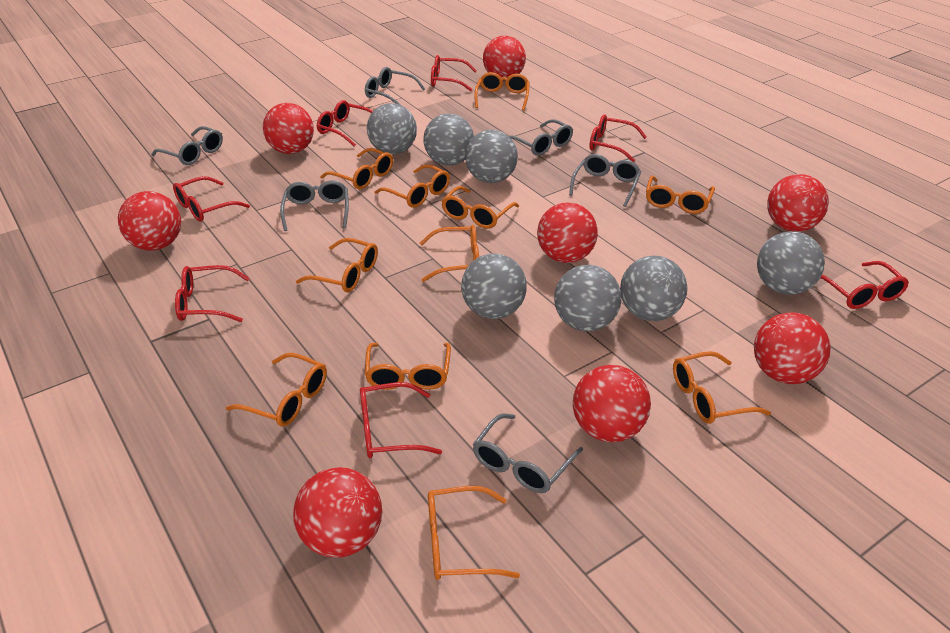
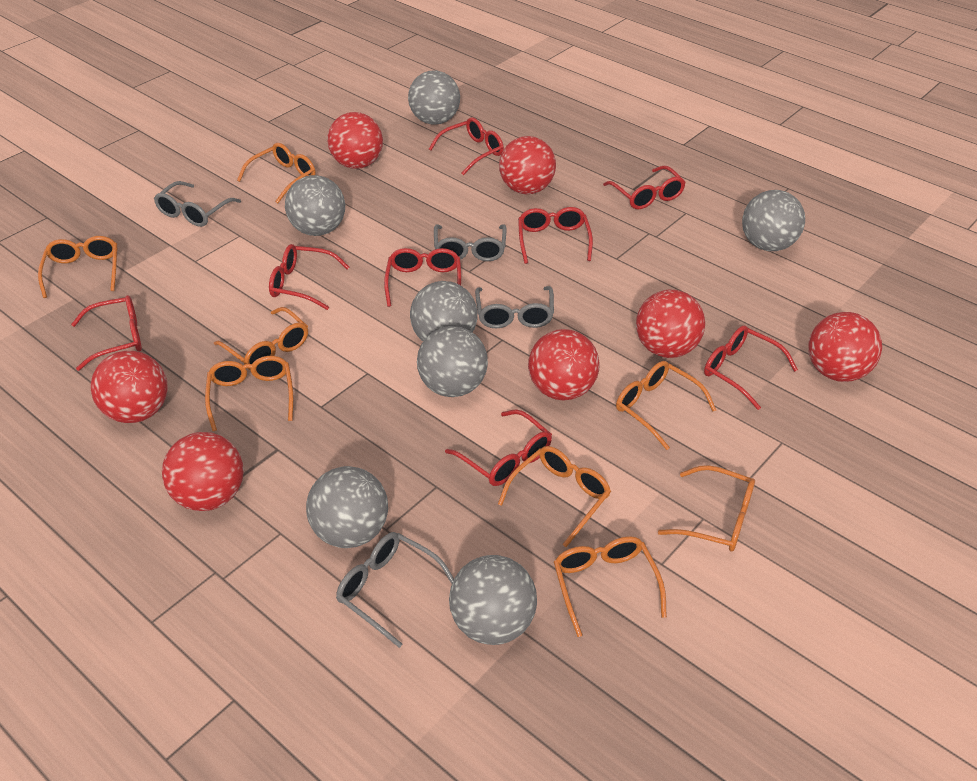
grey glasses: 6 -> 4
orange glasses: 11 -> 8
red ball: 8 -> 7
red glasses: 7 -> 8

